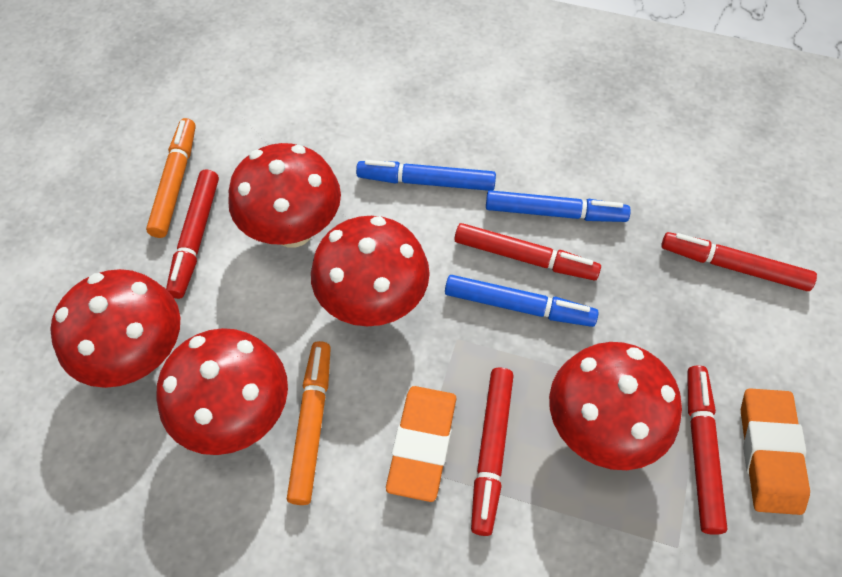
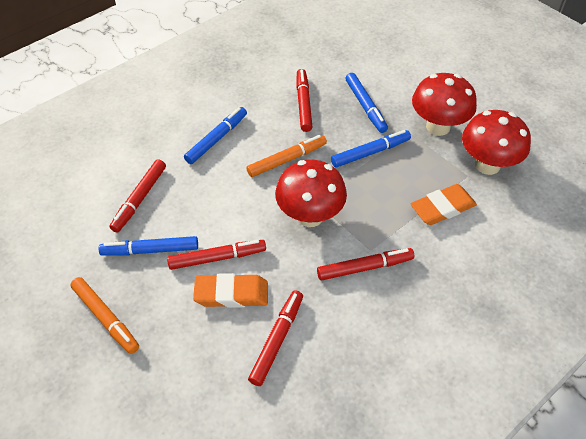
blue marker: 3 -> 4
red mushroom: 5 -> 3

